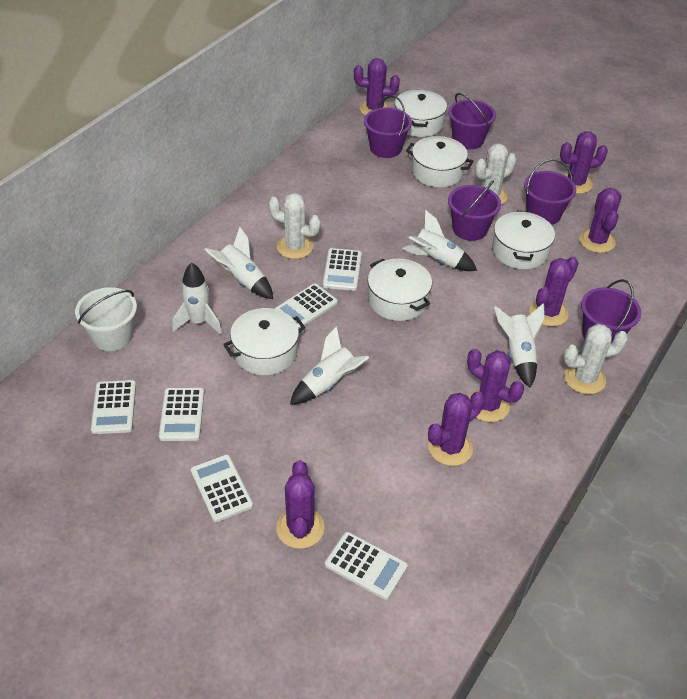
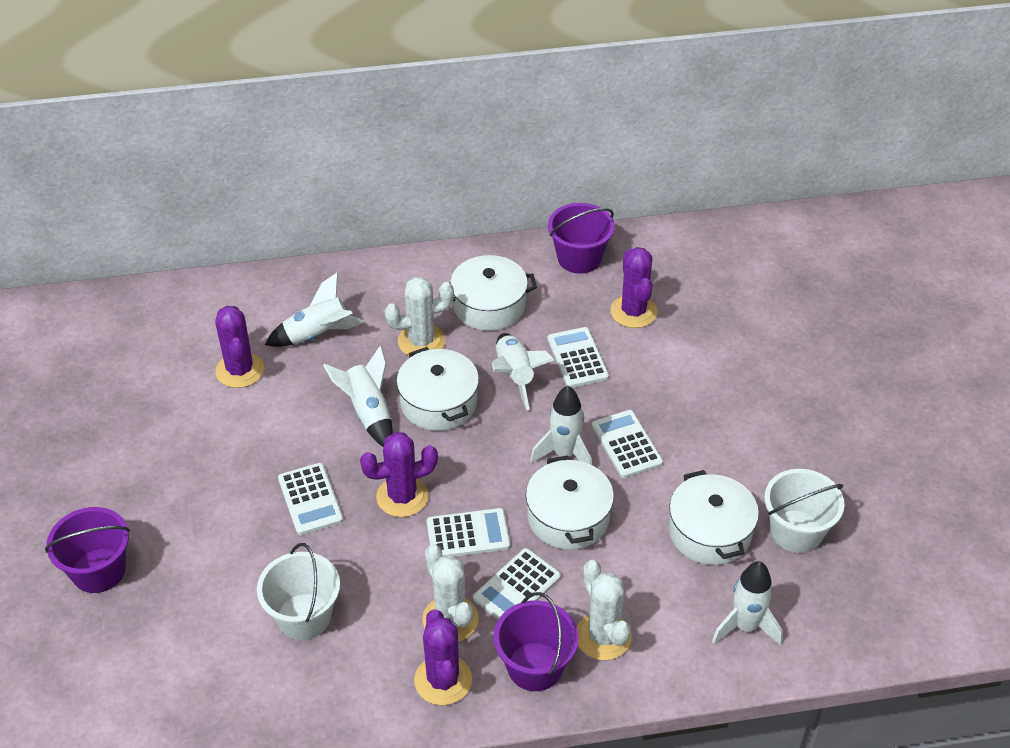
purple bucket: 5 -> 3
purple cactus: 7 -> 4
white bucket: 1 -> 2
white calculator: 6 -> 5
white pot: 5 -> 4

